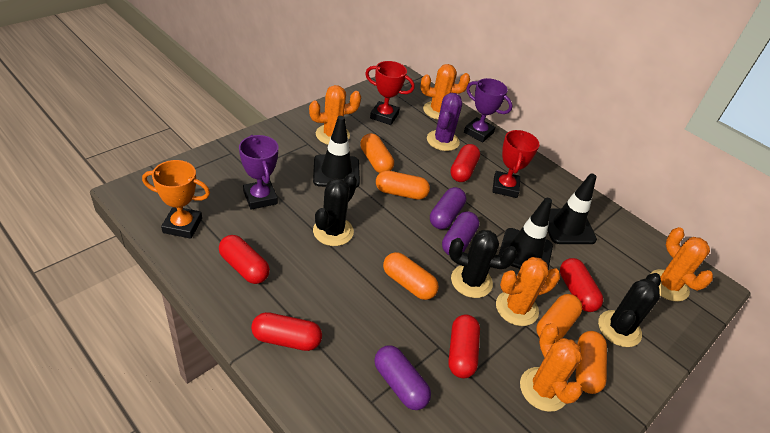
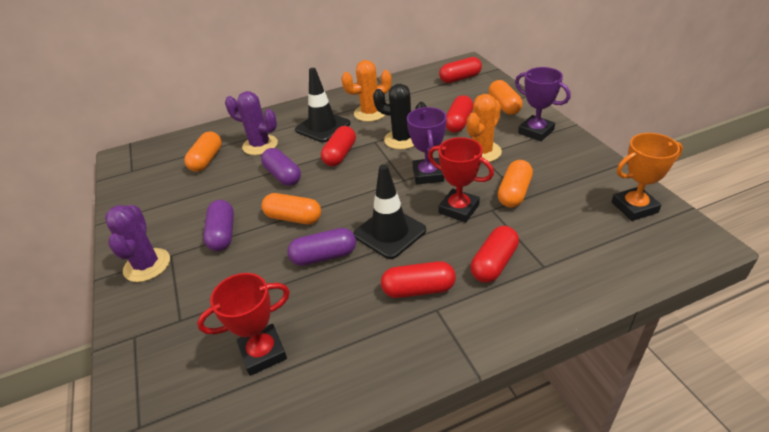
black cactus: 3 -> 1
black traffic cone: 3 -> 2
orange cactus: 5 -> 2
orange capsule: 5 -> 4
purple cactus: 1 -> 2

